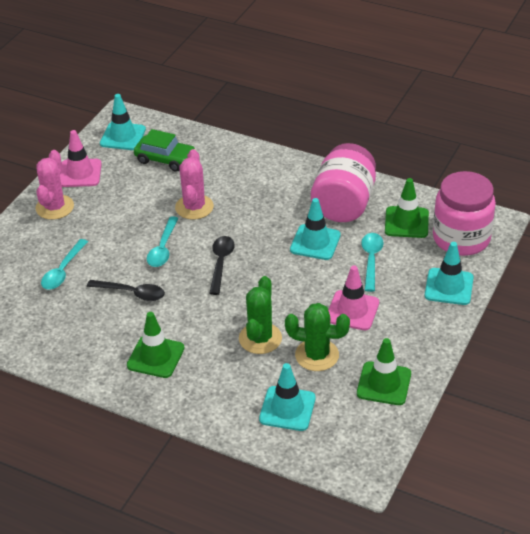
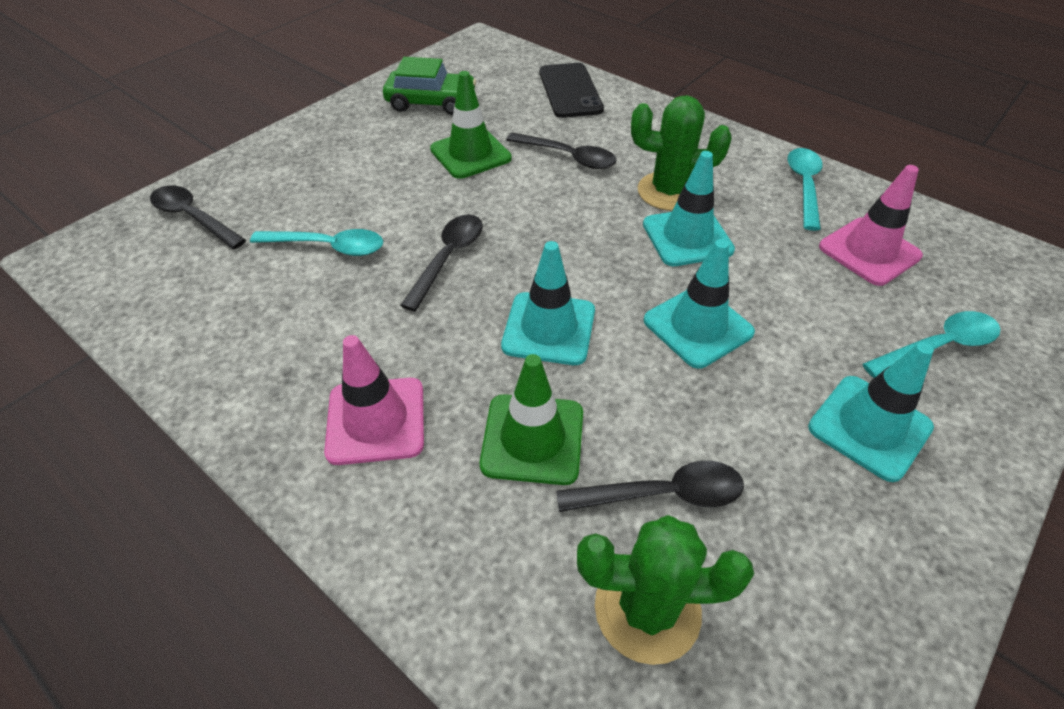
black phone: 0 -> 1
black spoon: 2 -> 4
green traffic cone: 3 -> 2
pink cactus: 2 -> 0
pink jar: 2 -> 0

